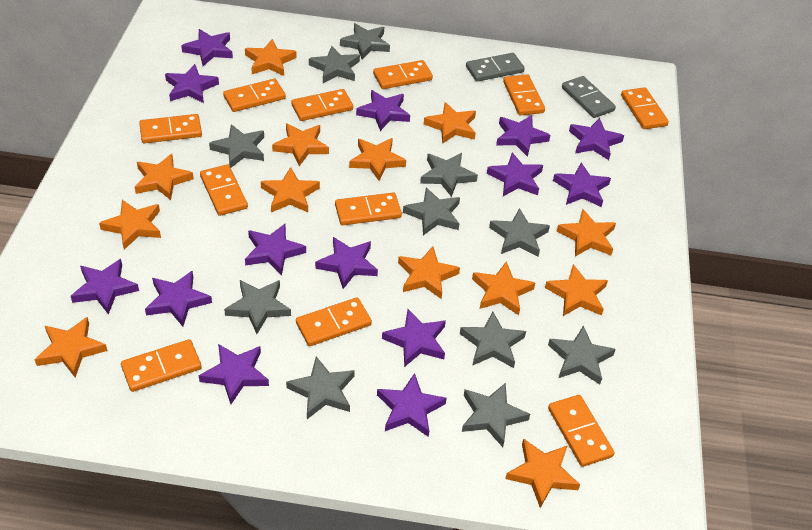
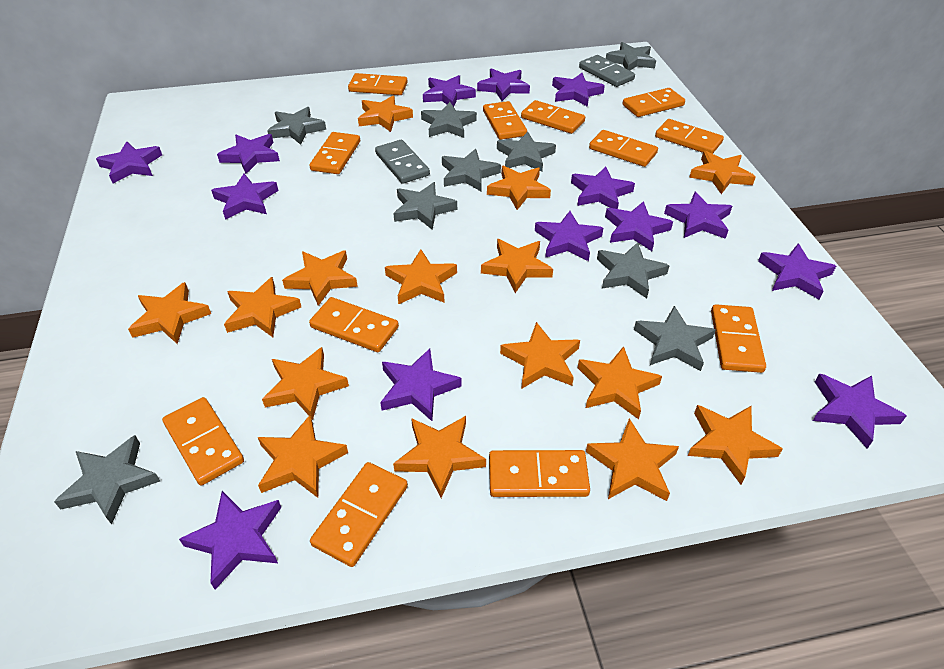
grey star: 11 -> 9
orange domino: 11 -> 12
orange star: 13 -> 15

